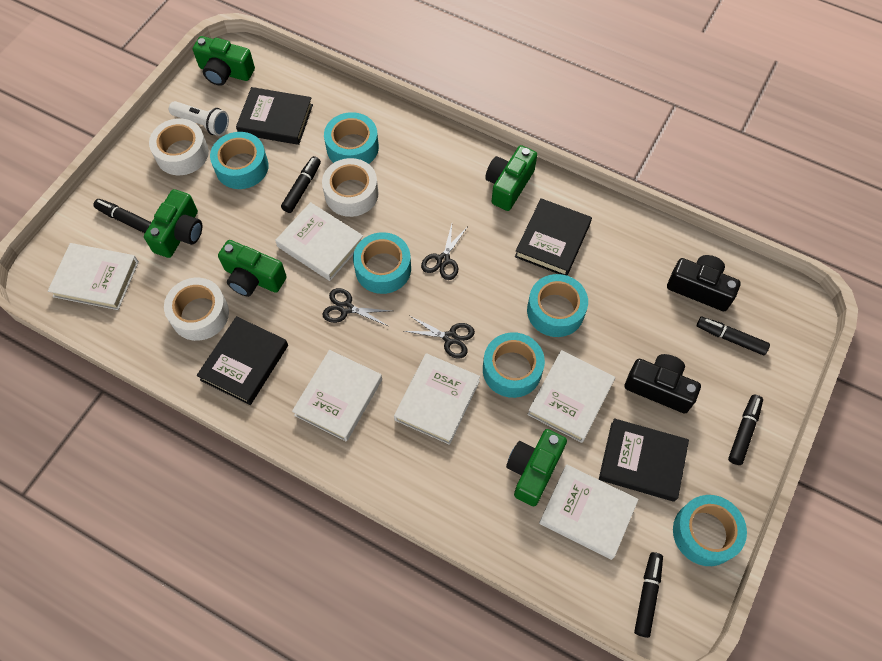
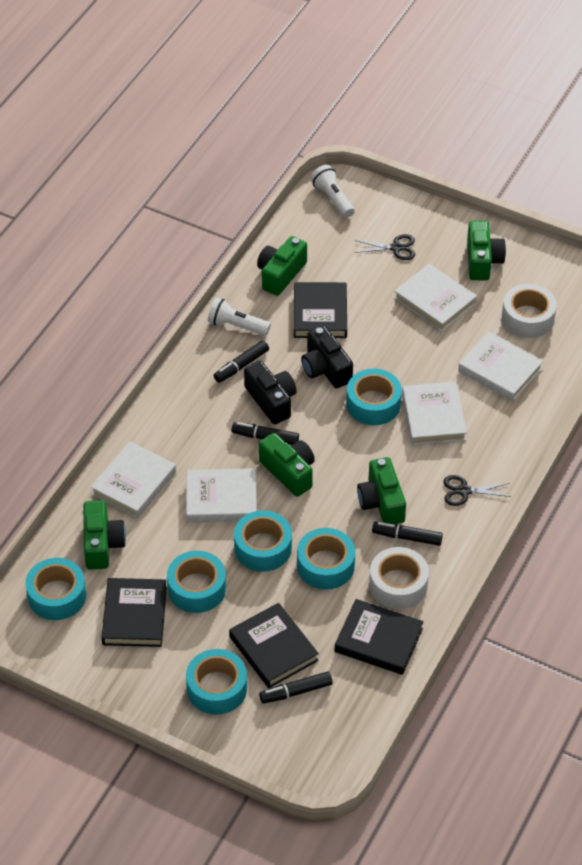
black marker: 5 -> 4
black scissors: 3 -> 2
white book: 6 -> 5
white flashlight: 1 -> 2
white tape: 3 -> 2

